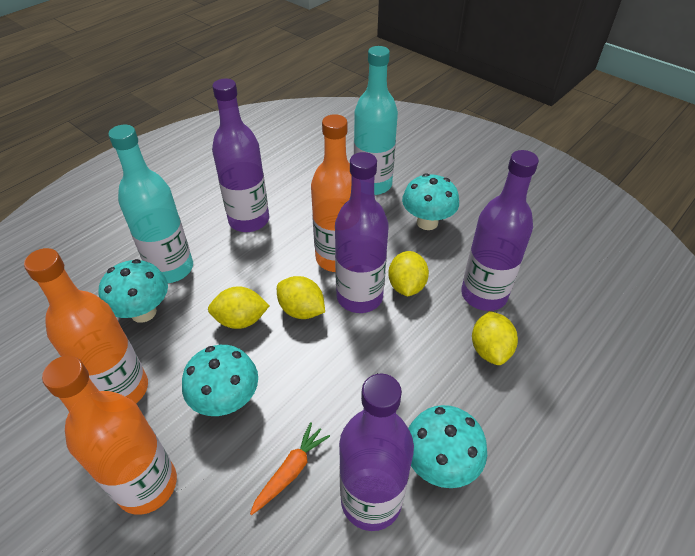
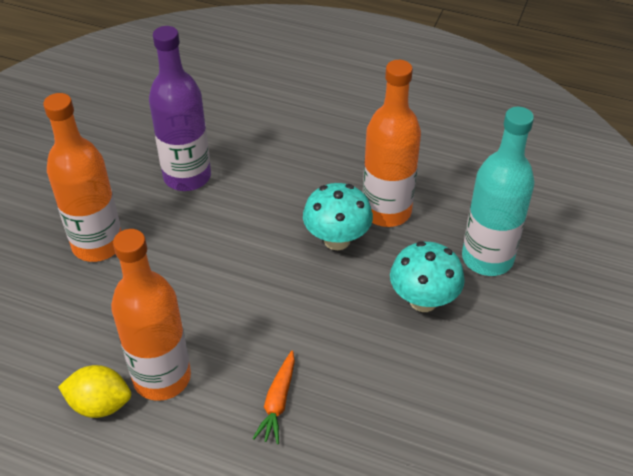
purple bottle: 4 -> 1
turquoise bottle: 2 -> 1
turquoise mushroom: 4 -> 2
yellow lemon: 4 -> 1

